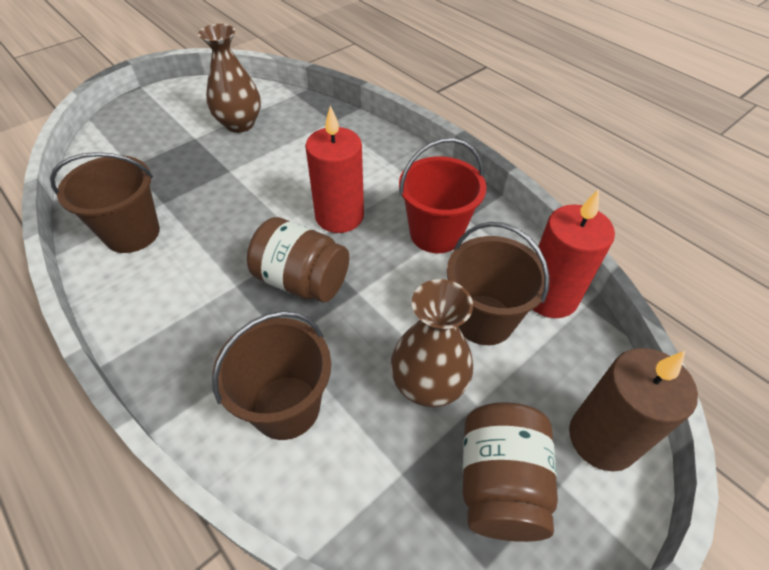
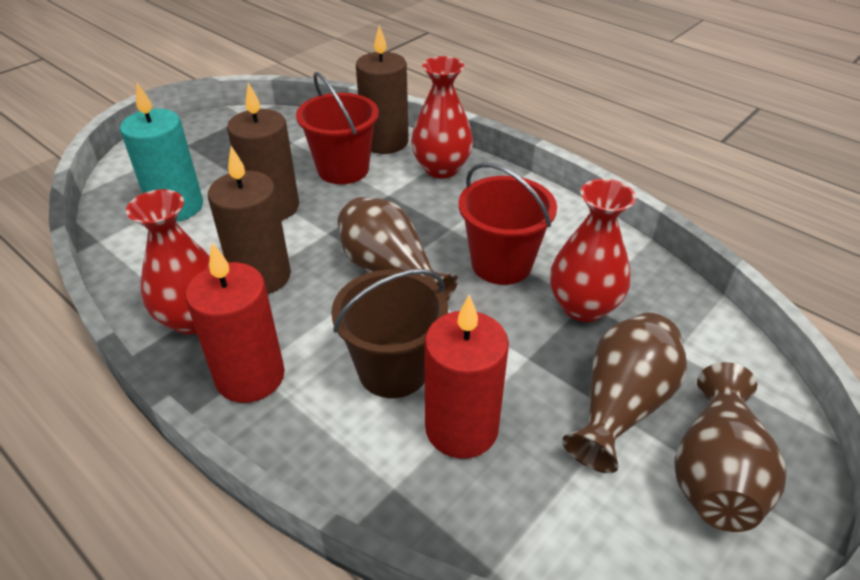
brown bucket: 3 -> 1
brown candle: 1 -> 3
brown jar: 2 -> 0
brown vase: 2 -> 3
red bucket: 1 -> 2
red vase: 0 -> 3
turquoise candle: 0 -> 1

